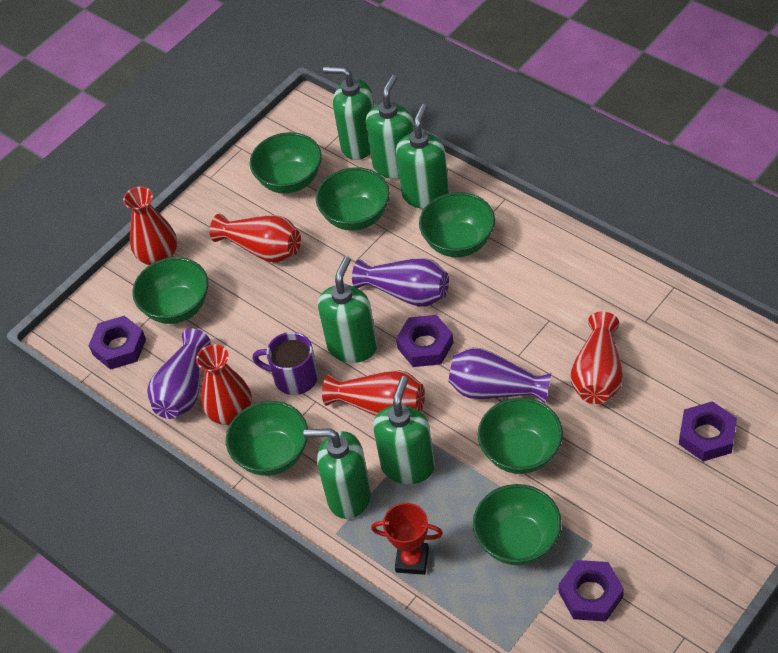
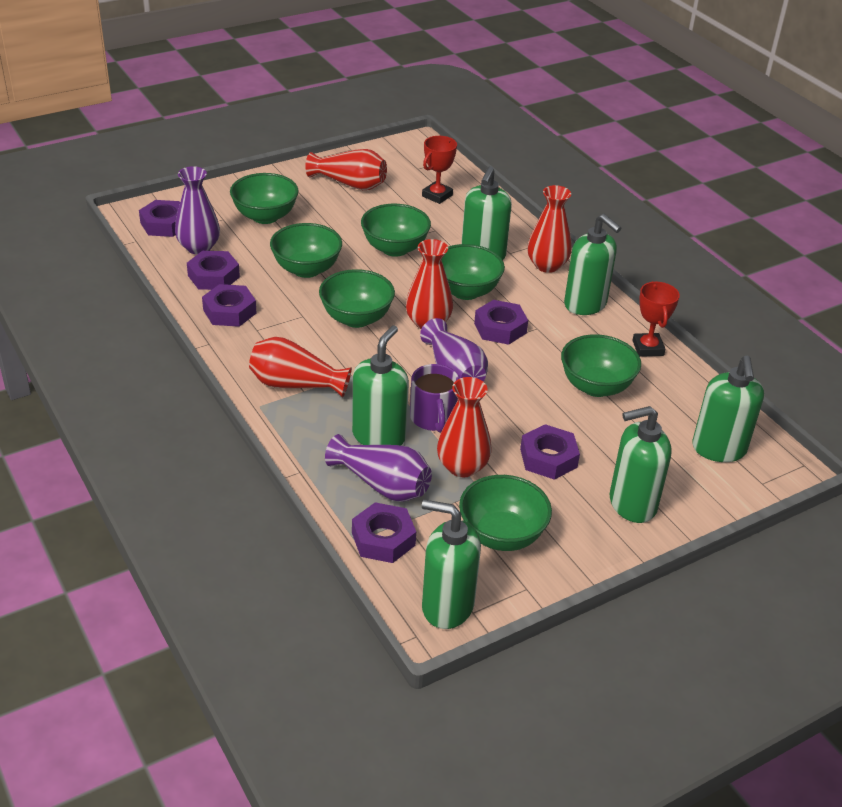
purple nut: 4 -> 6
red trophy: 1 -> 2

